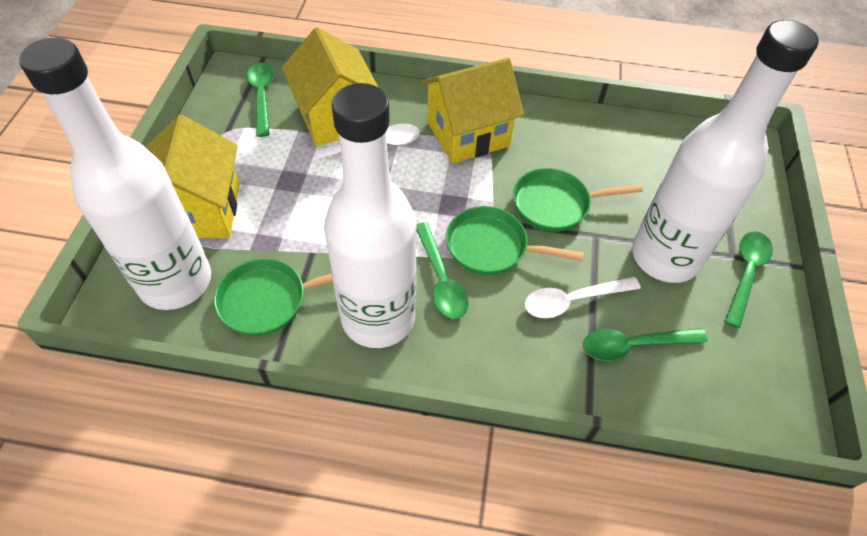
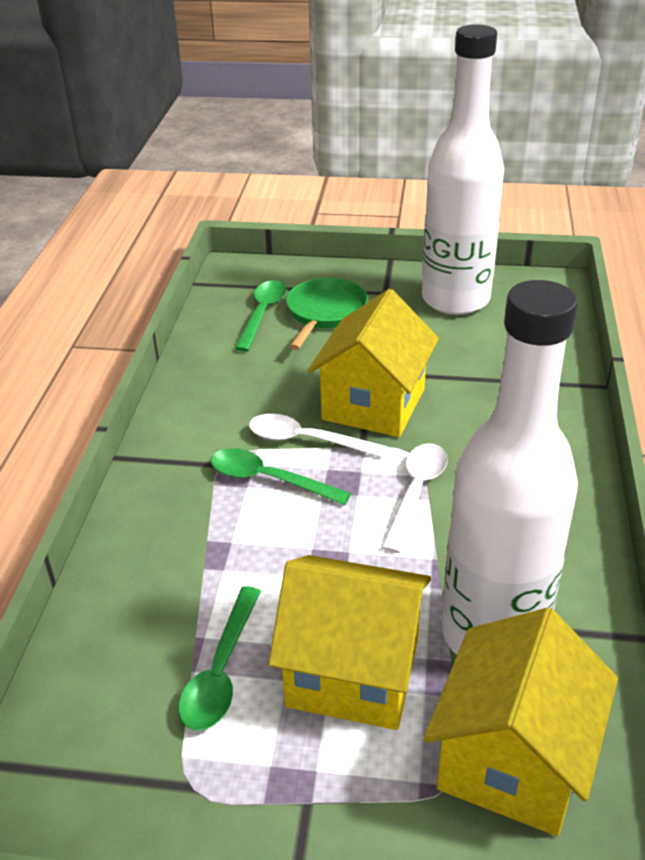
green pan: 3 -> 1
green spoon: 4 -> 3
white bottle: 3 -> 2

